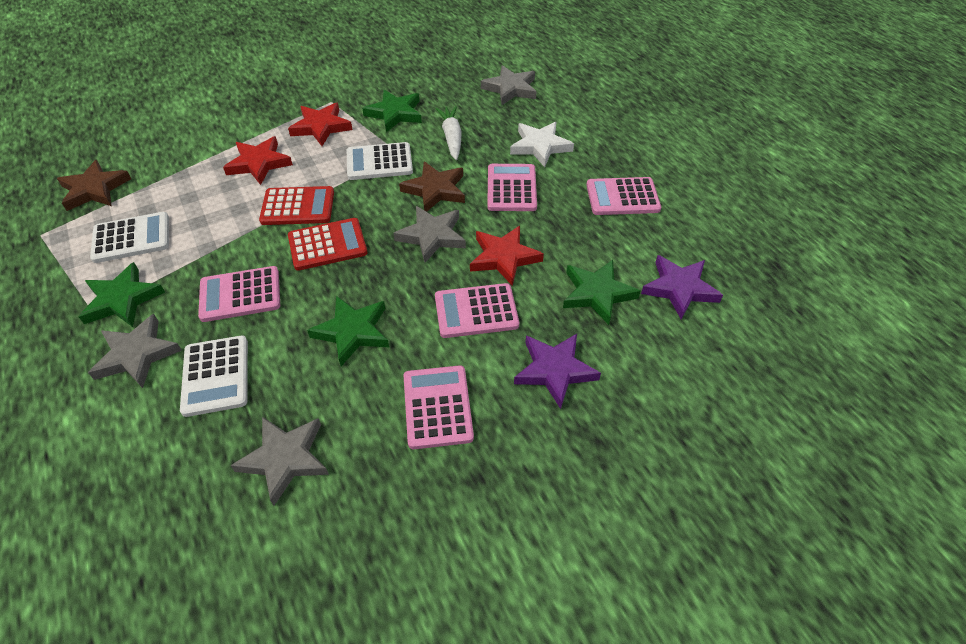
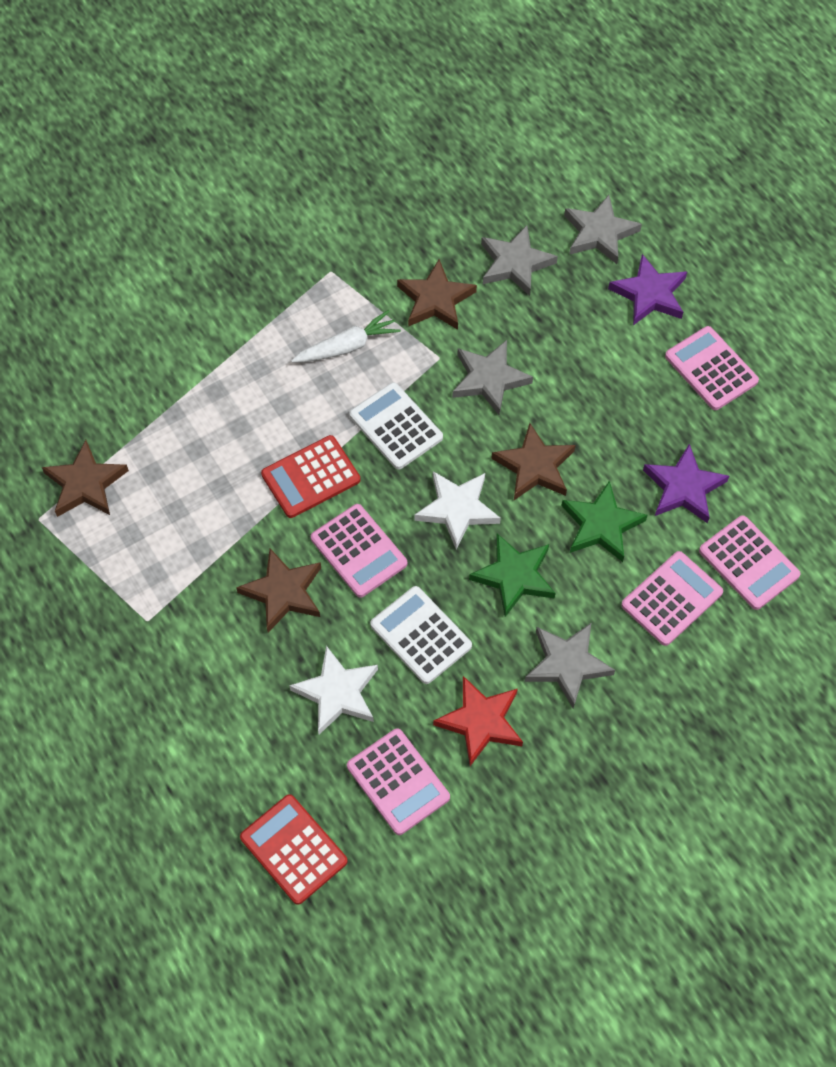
brown star: 2 -> 4
green star: 4 -> 2
red star: 3 -> 1
white calculator: 3 -> 2
white star: 1 -> 2

